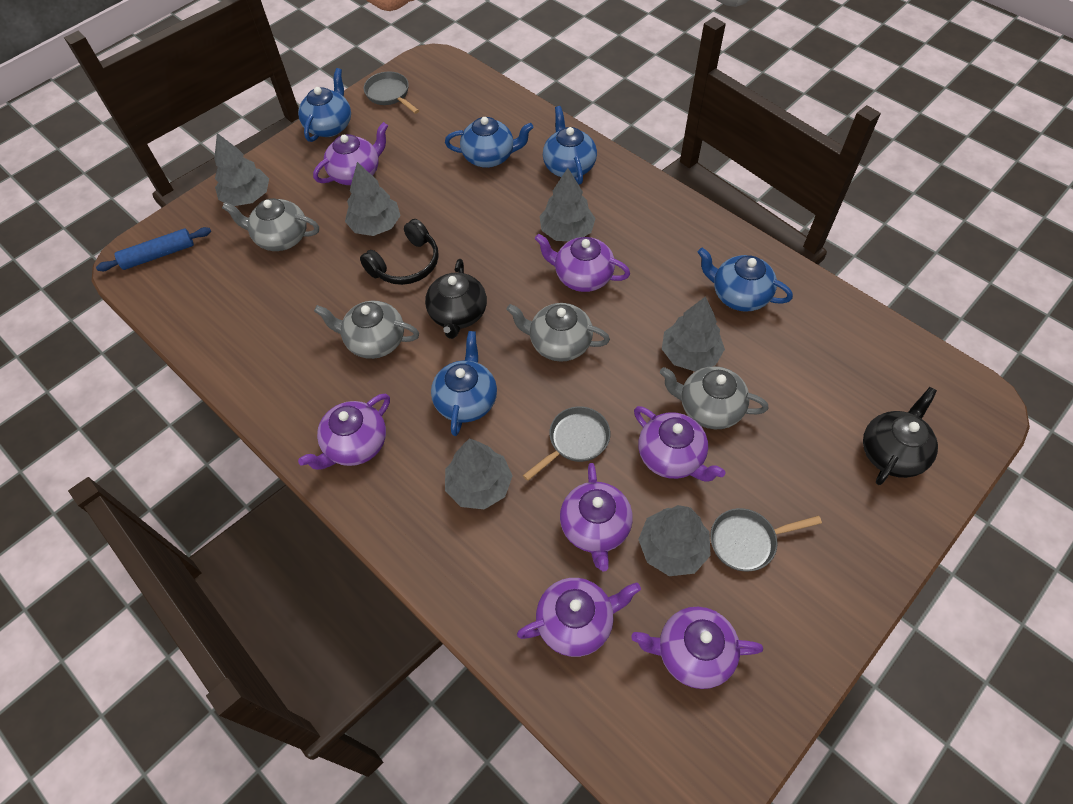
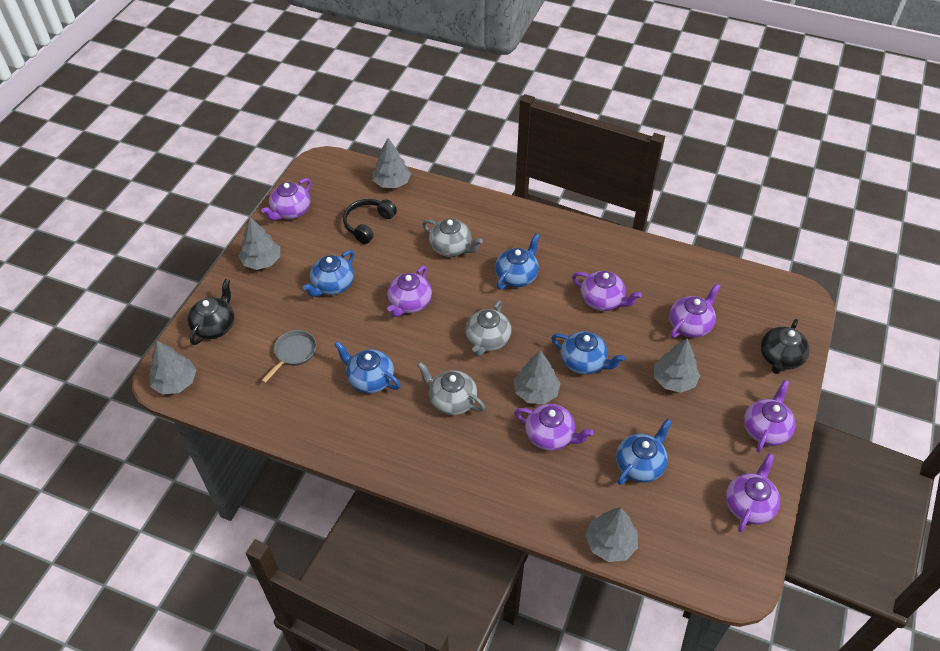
blue rolling pin: 1 -> 0
grey pan: 3 -> 1
grey teapot: 4 -> 3

